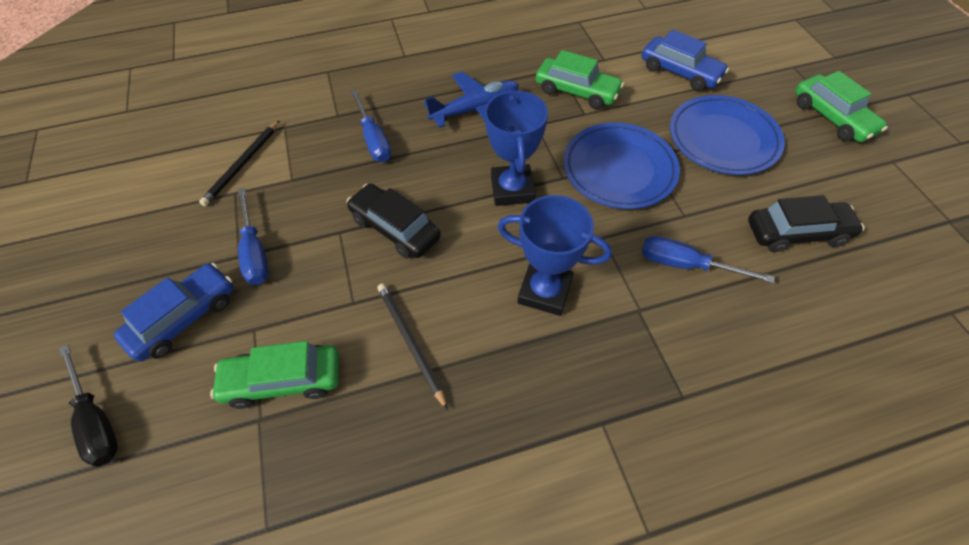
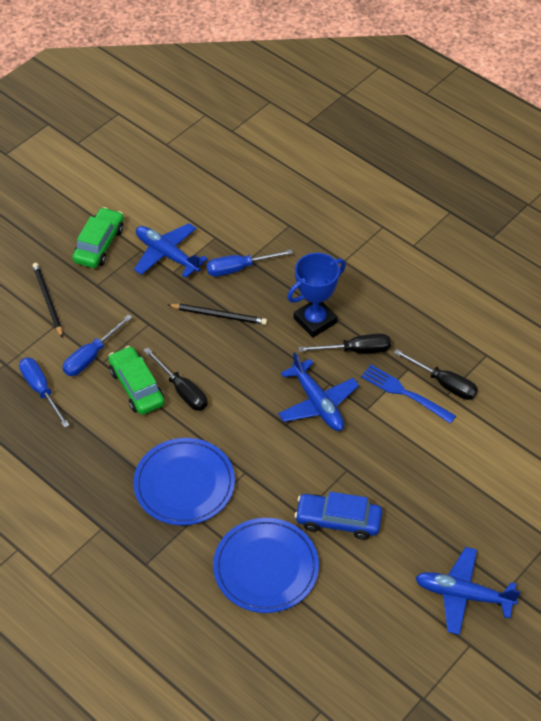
black car: 2 -> 0
black screwdriver: 1 -> 3
blue car: 2 -> 1
blue fork: 0 -> 1
blue plane: 1 -> 3
blue trophy: 2 -> 1
green car: 3 -> 2

